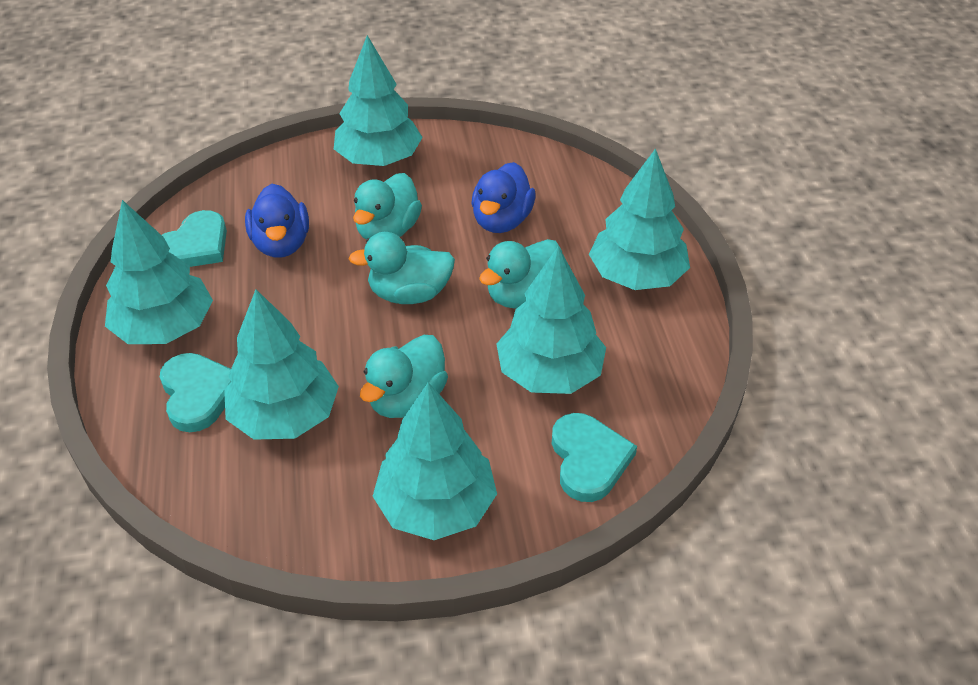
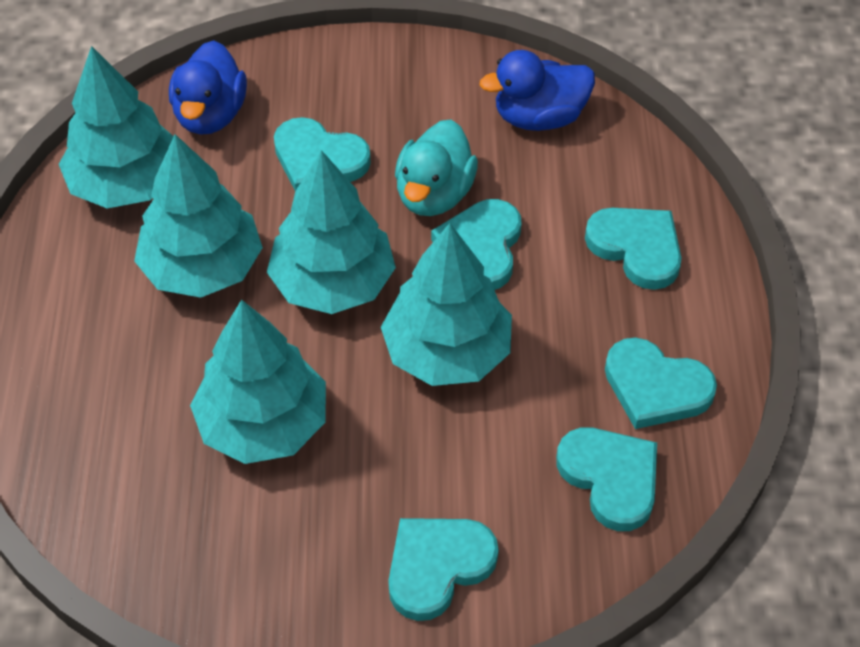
turquoise duck: 4 -> 1
turquoise heart: 3 -> 6
turquoise tree: 6 -> 5

